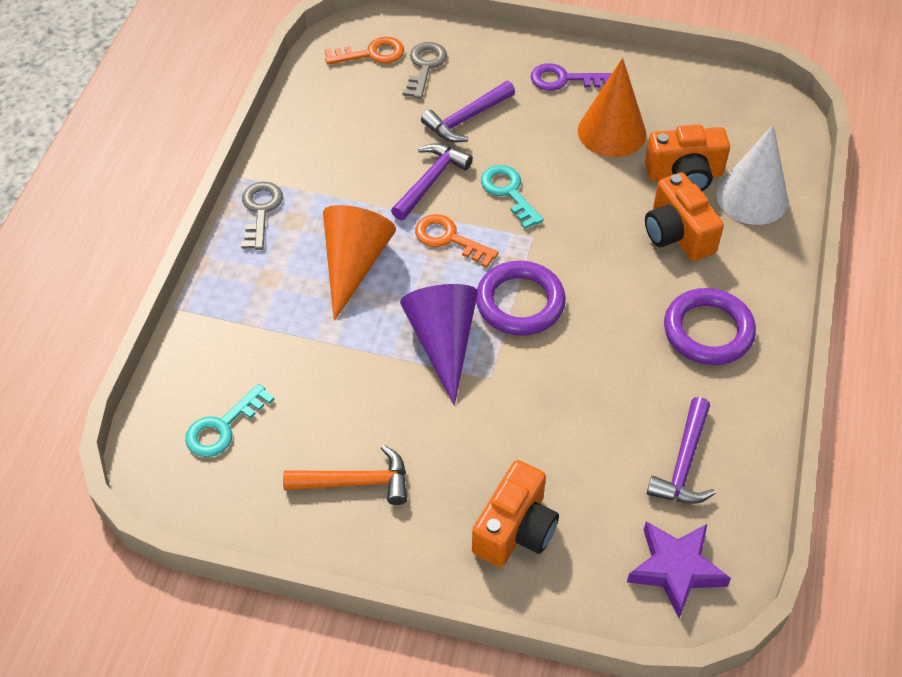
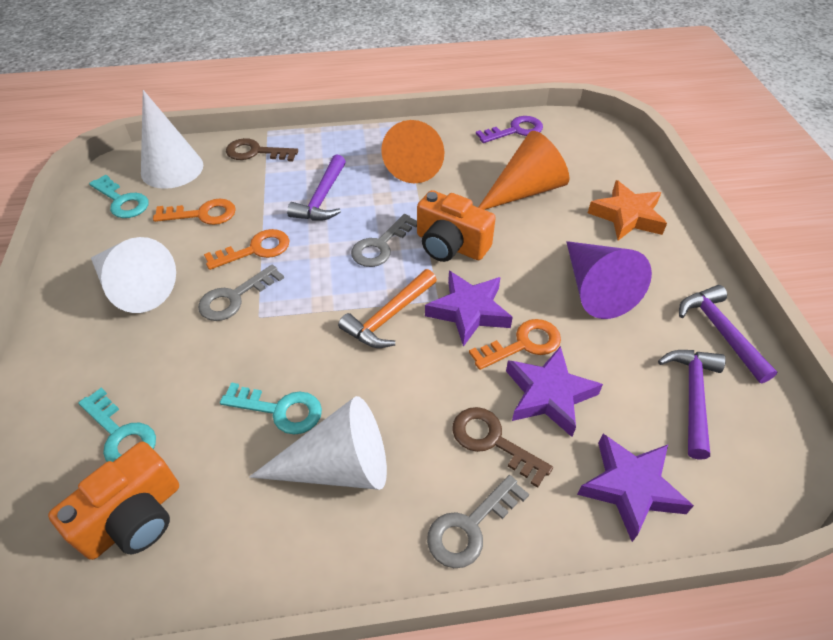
brown key: 0 -> 2
grey key: 2 -> 3
orange camera: 3 -> 2
orange key: 2 -> 3
orange star: 0 -> 1
purple ring: 2 -> 0
purple star: 1 -> 3
turquoise key: 2 -> 3
white cone: 1 -> 3

